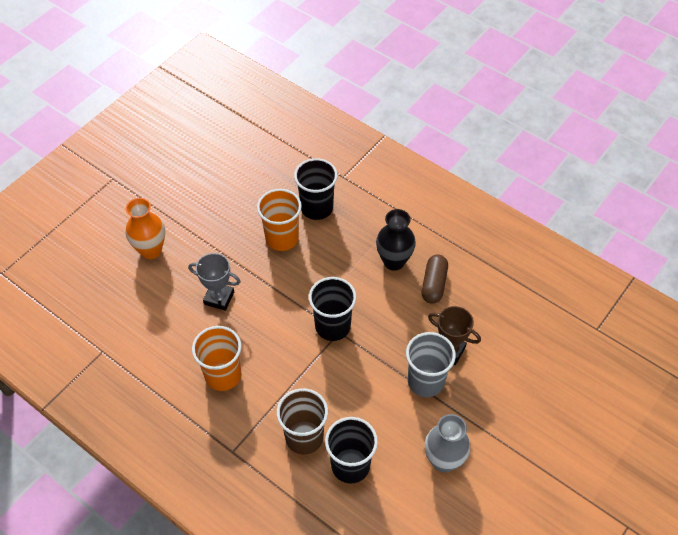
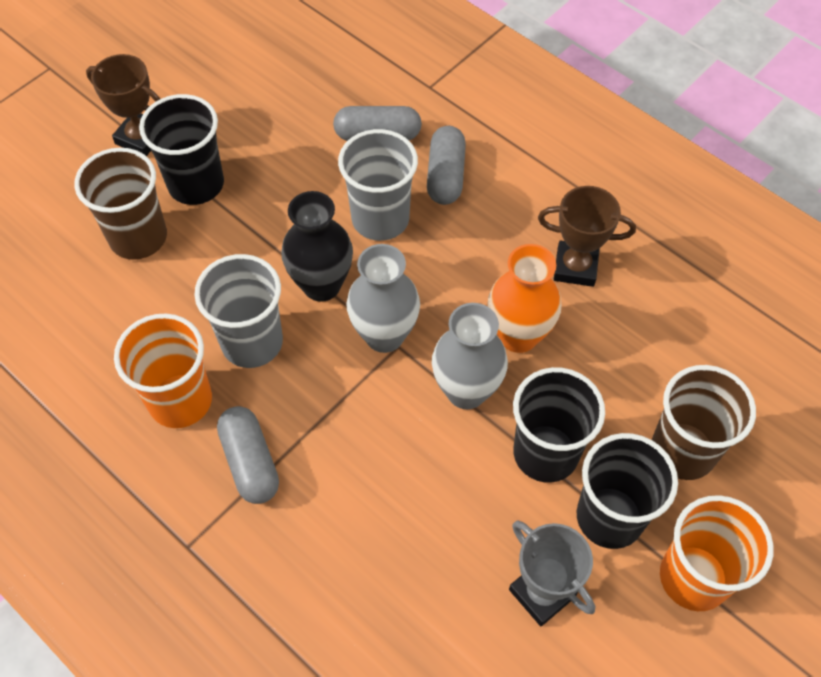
brown capsule: 1 -> 0
brown cup: 1 -> 2
brown trophy: 1 -> 2
grey capsule: 0 -> 3
grey cup: 1 -> 2
grey vase: 1 -> 2

